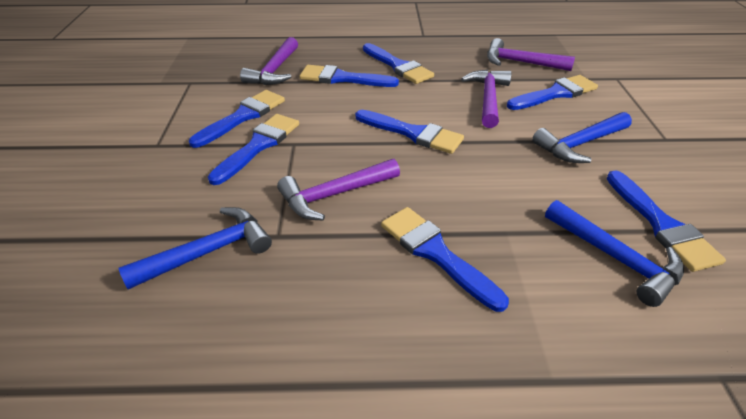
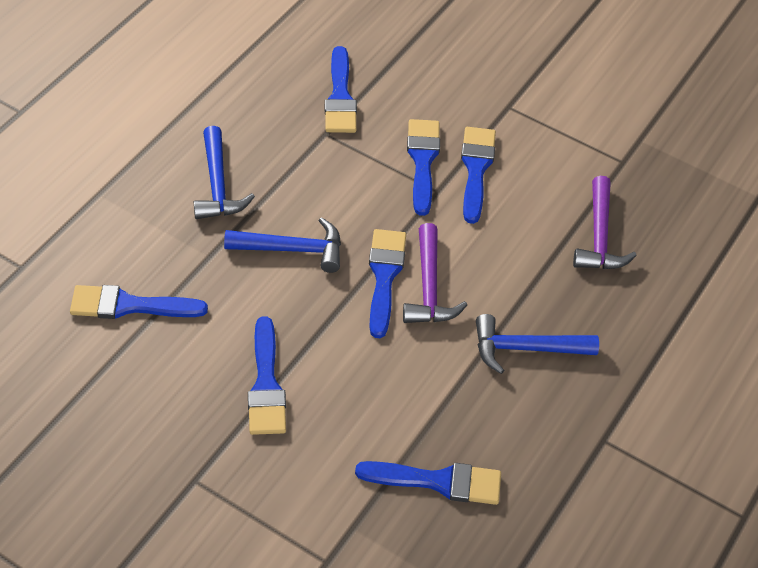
blue brush: 8 -> 7
purple hammer: 4 -> 2

